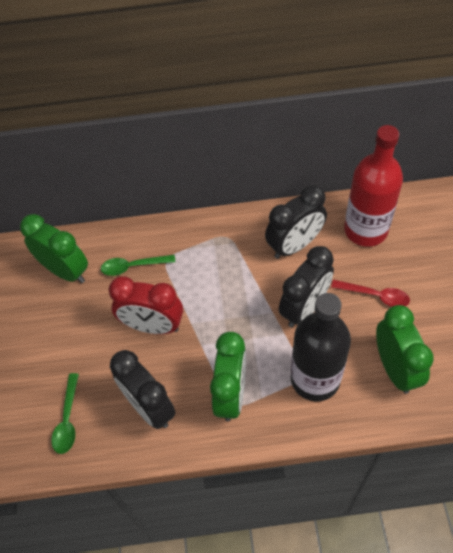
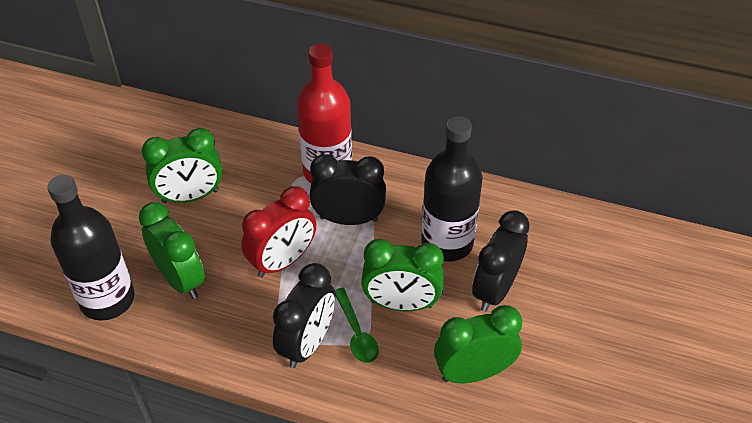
black bottle: 1 -> 2
green clock: 3 -> 4
green spoon: 2 -> 1
red spoon: 1 -> 0

